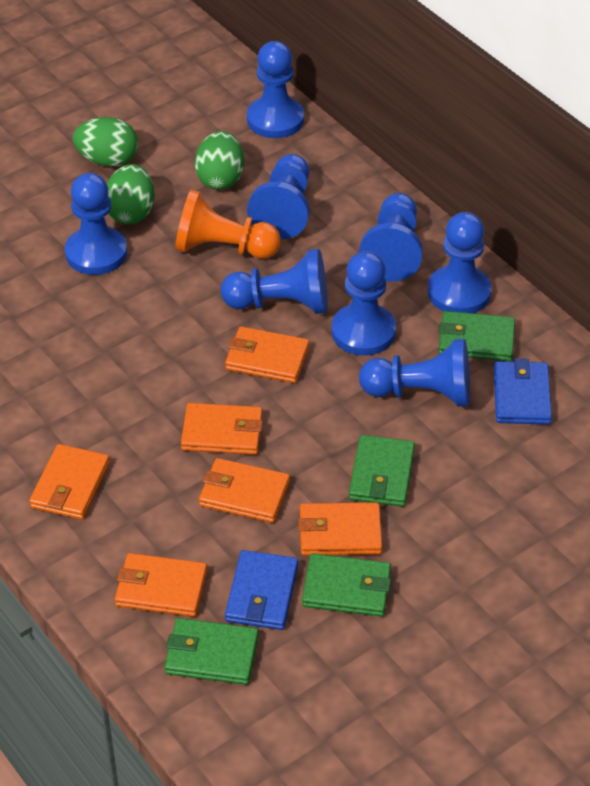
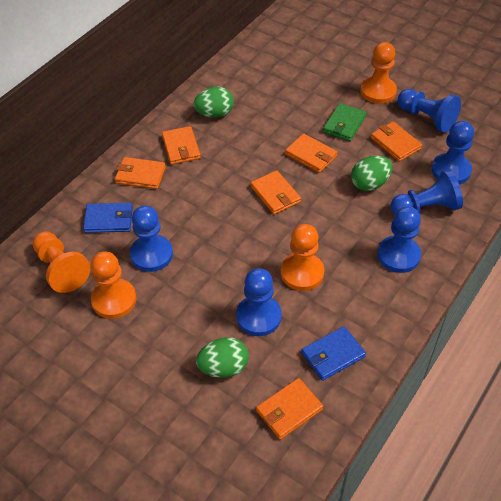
blue pawn: 8 -> 6
green wallet: 4 -> 1
orange pawn: 1 -> 4

